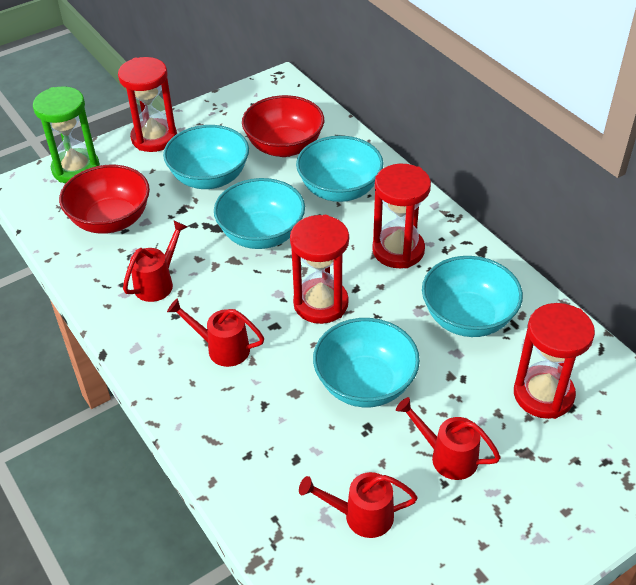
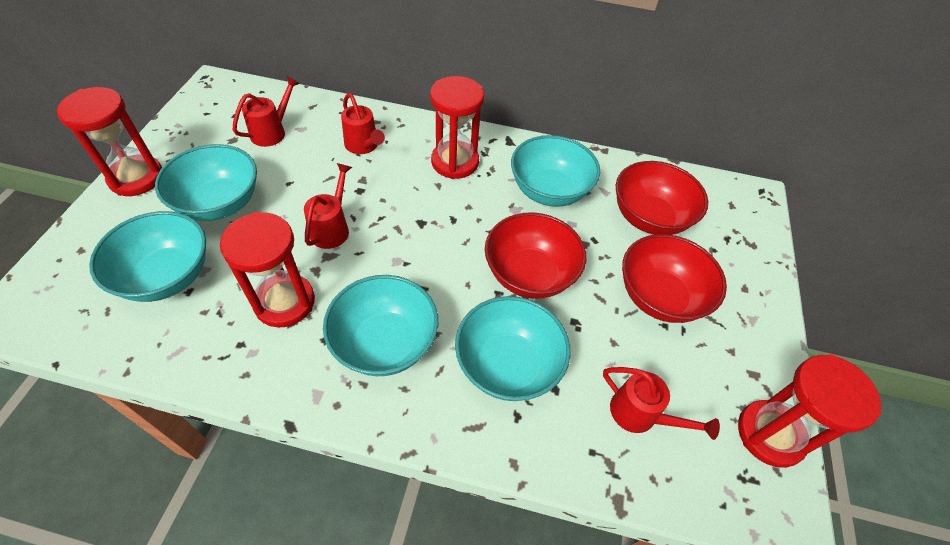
green hourglass: 1 -> 0
red bowl: 2 -> 3

